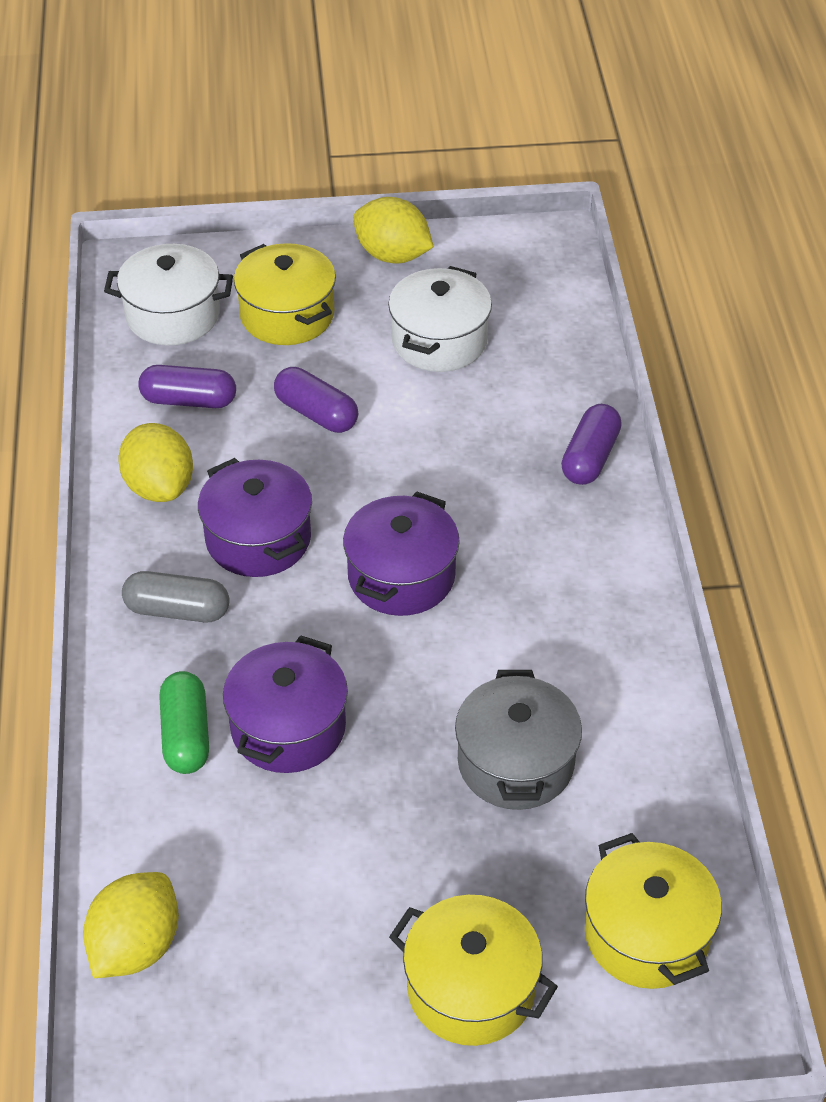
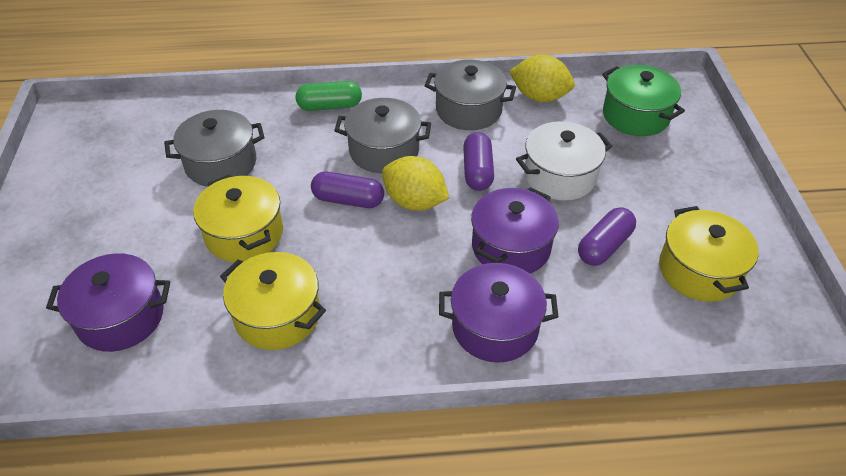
green pot: 0 -> 1
grey capsule: 1 -> 0
grey pot: 1 -> 3
white pot: 2 -> 1
yellow lemon: 3 -> 2

